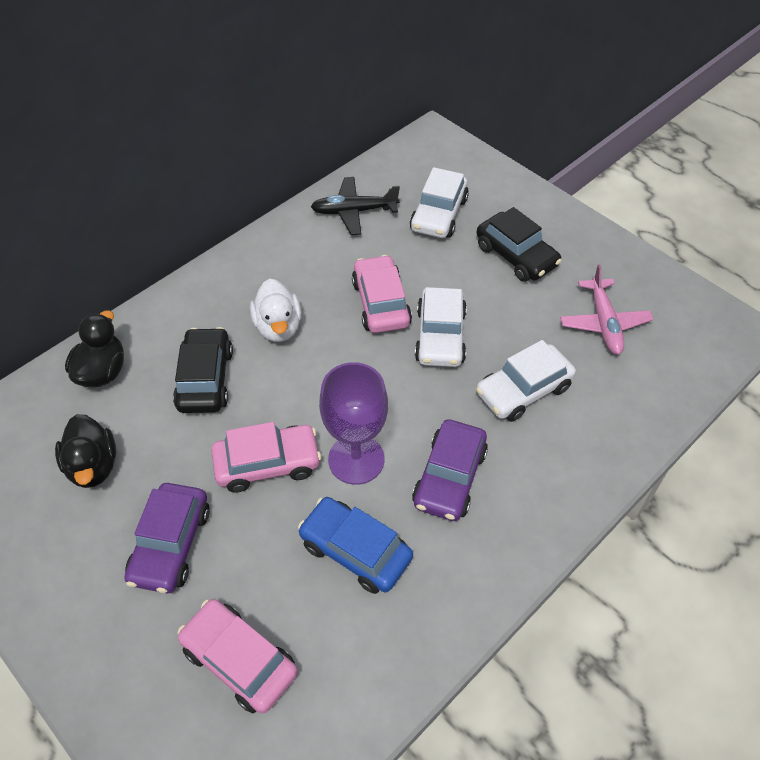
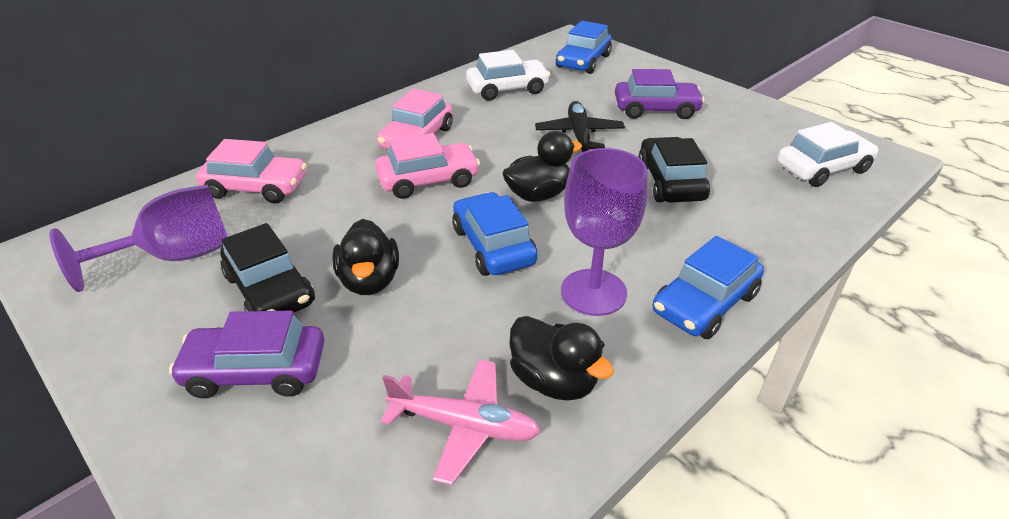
black duck: 2 -> 3
blue car: 1 -> 3
purple goblet: 1 -> 2
white car: 3 -> 2
white duck: 1 -> 0

